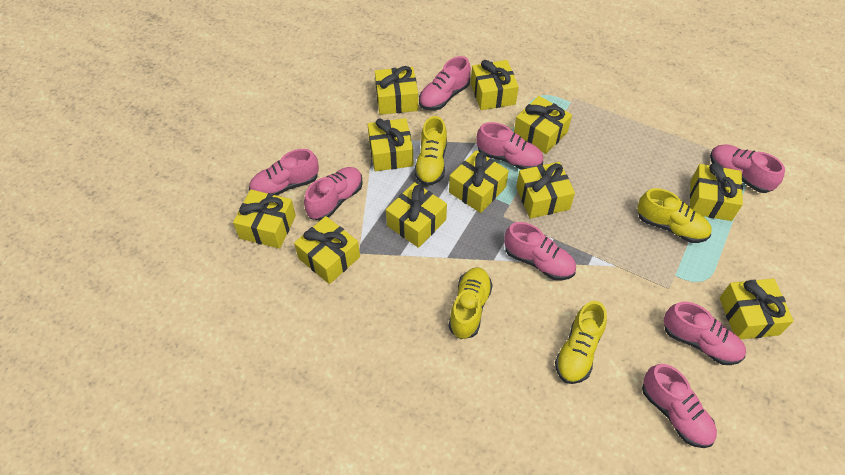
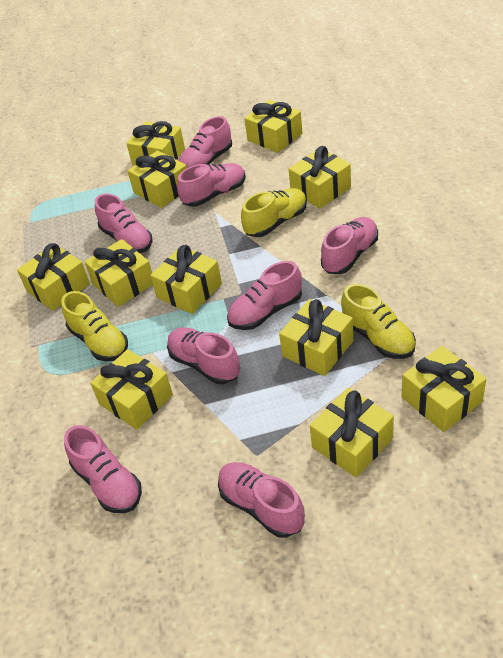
yellow shoe: 4 -> 3

